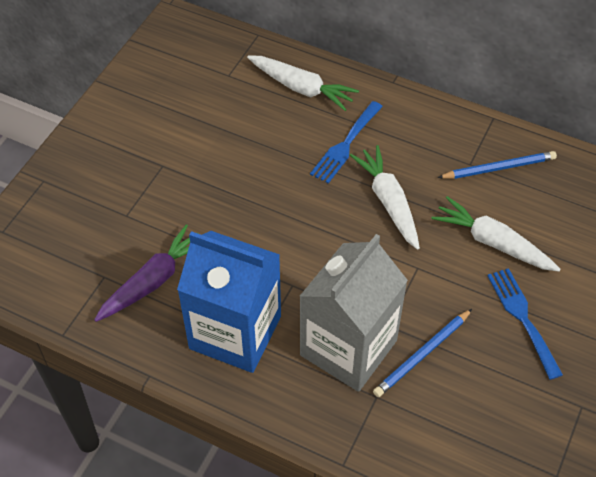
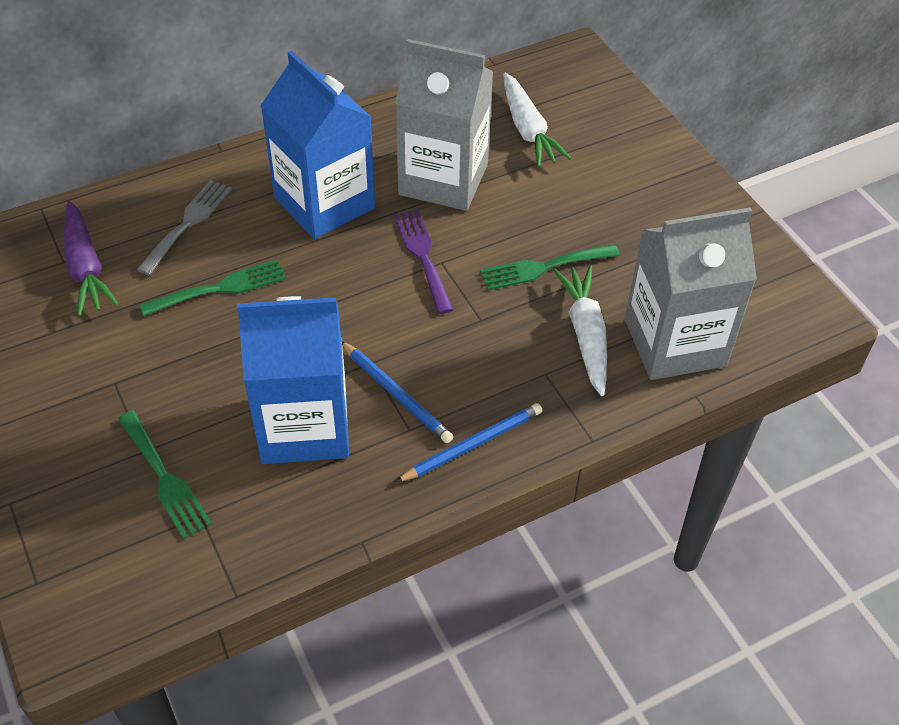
blue carton: 1 -> 2
blue fork: 2 -> 0
green fork: 0 -> 3
grey carton: 1 -> 2
grey fork: 0 -> 1
purple fork: 0 -> 1
white carrot: 3 -> 2

